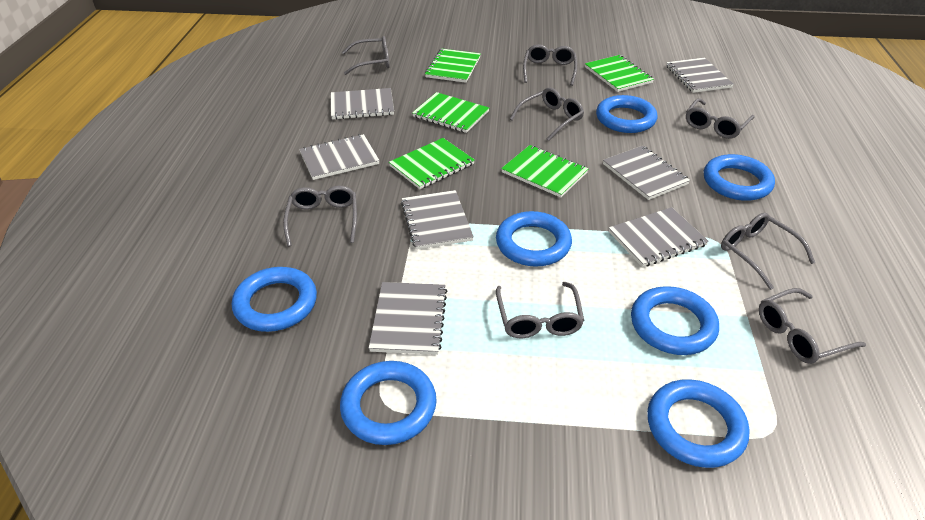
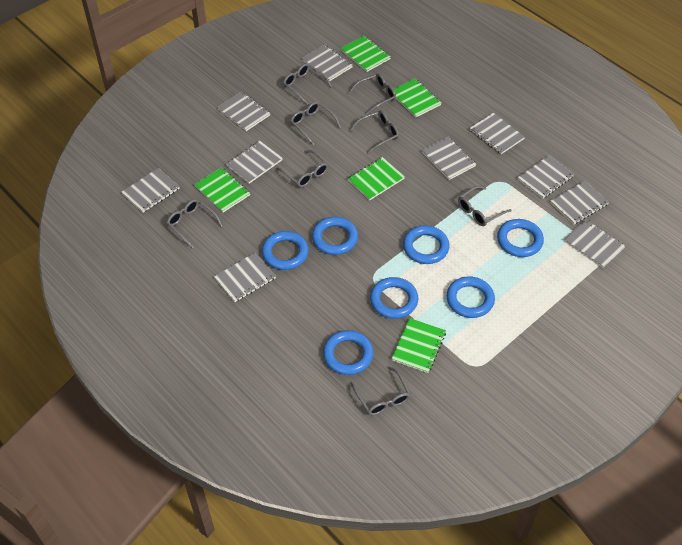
grey notebook: 7 -> 10

